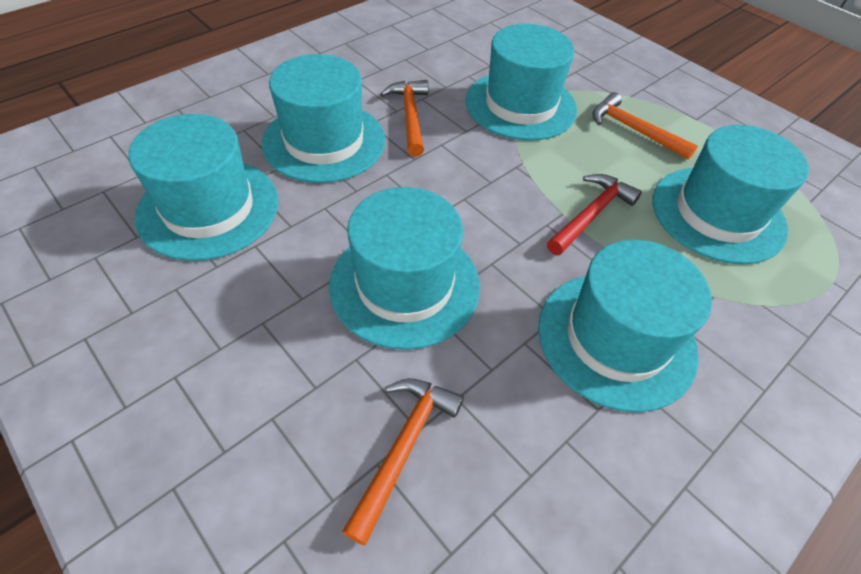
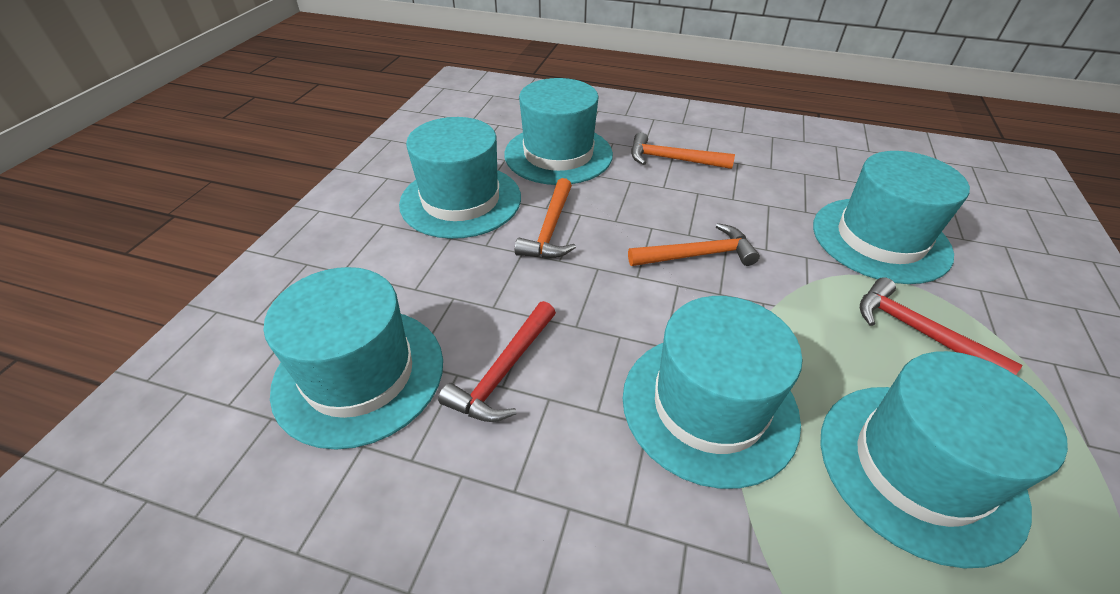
red hammer: 1 -> 2

